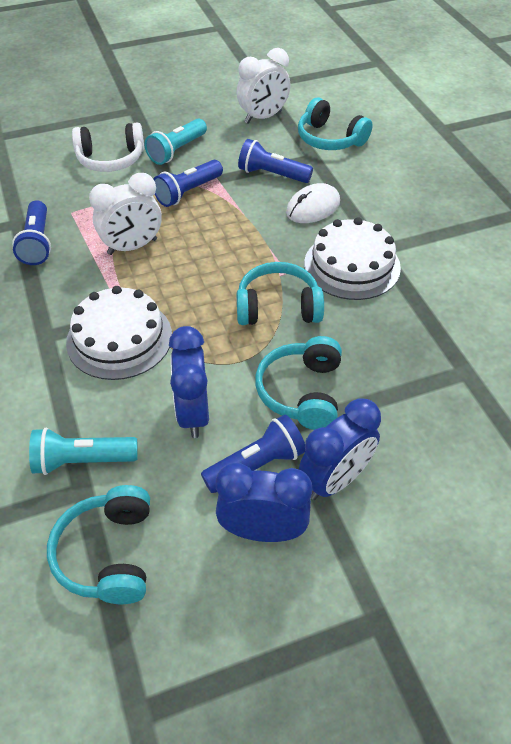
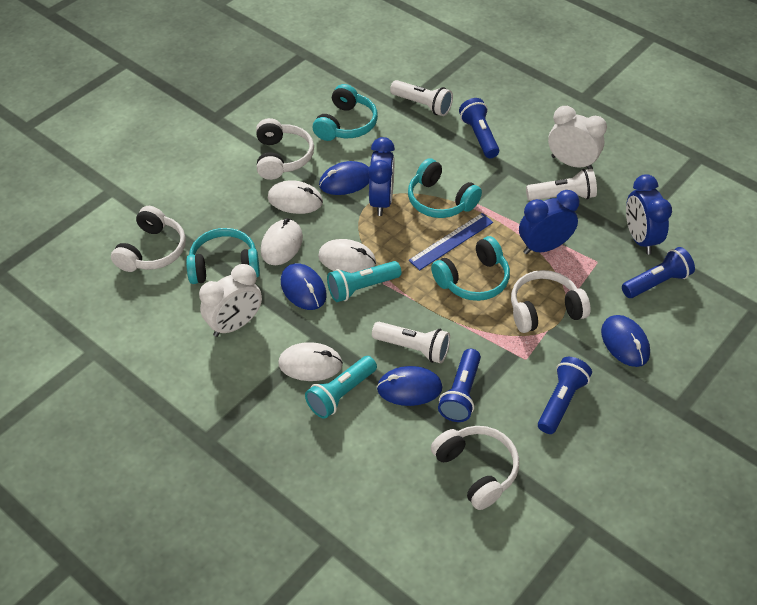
blue mouse: 0 -> 4
blue ruler: 0 -> 1
white cake: 2 -> 0
white flashlight: 0 -> 3
white headphones: 1 -> 4
white mouse: 1 -> 4

